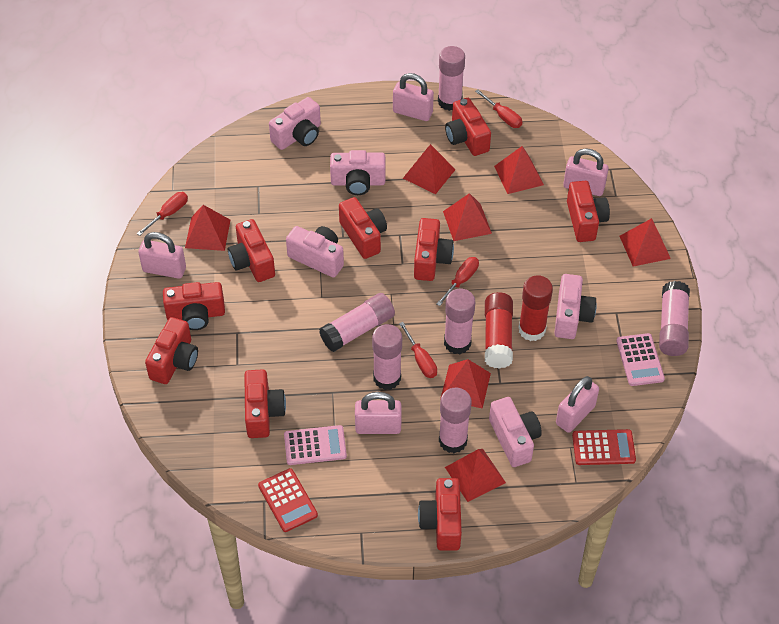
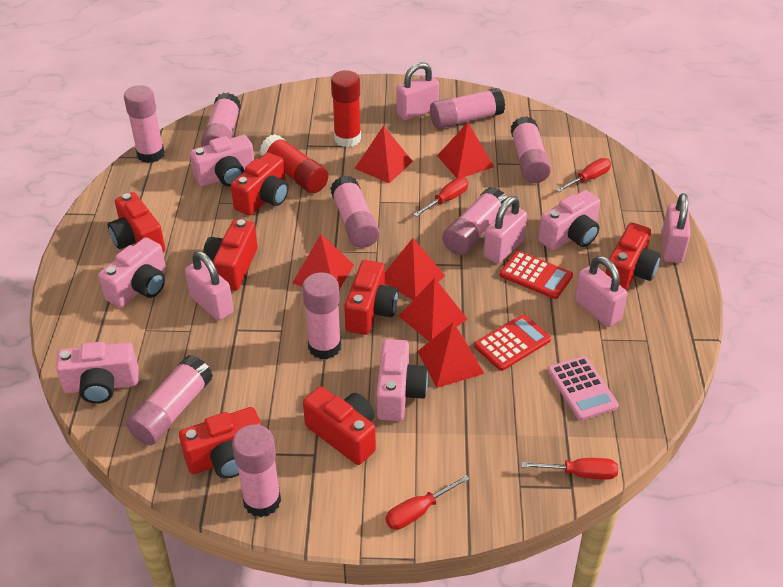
pink calculator: 2 -> 1
pink glue stick: 6 -> 9
red camera: 9 -> 7
red pyramid: 7 -> 6

